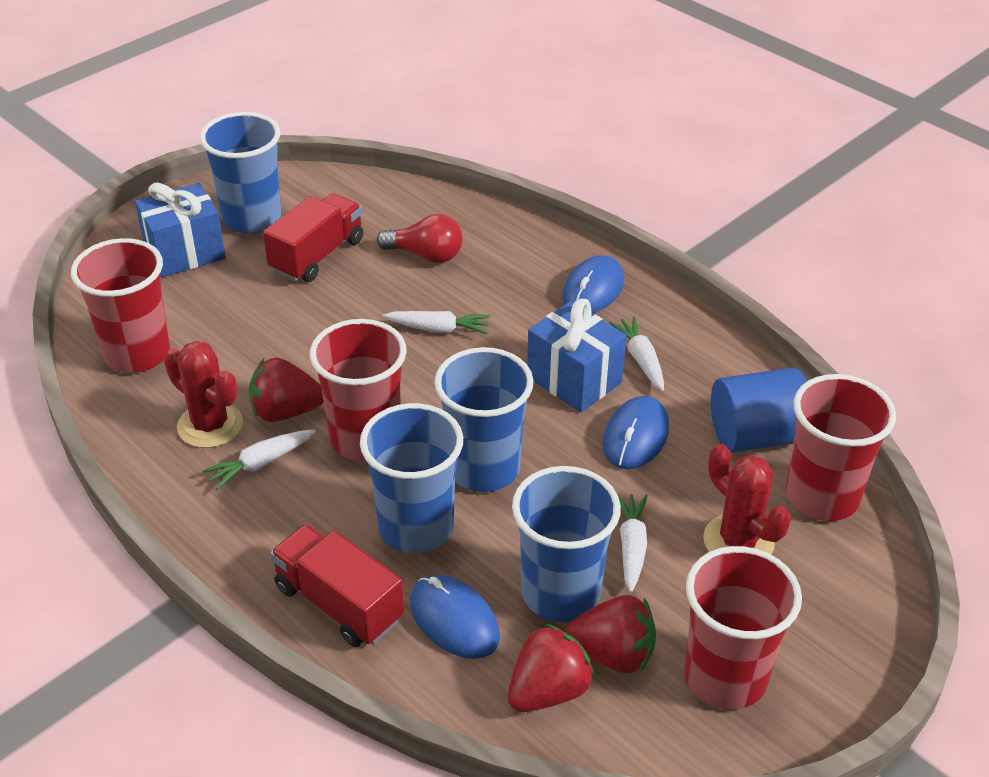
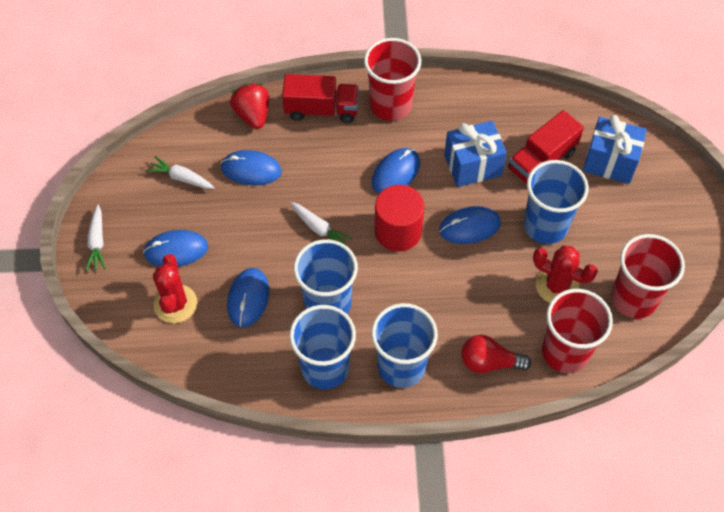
blue cylinder: 1 -> 0
blue mouse: 3 -> 5
red cup: 4 -> 3
red cylinder: 0 -> 1
red strawberry: 3 -> 1
white carrot: 4 -> 3

